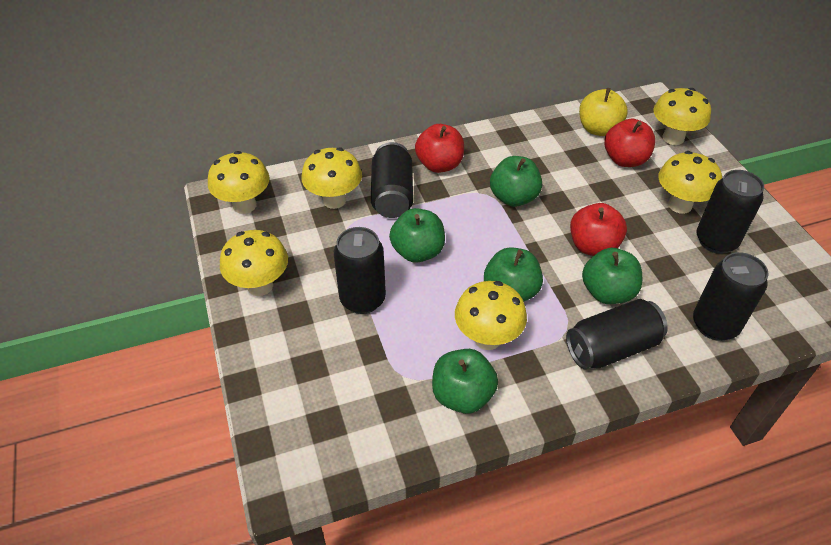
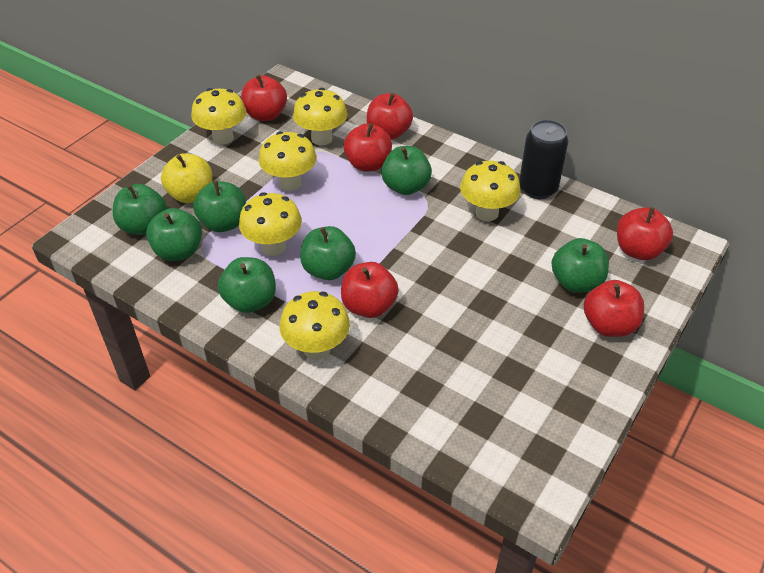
black can: 5 -> 1
green apple: 5 -> 7
red apple: 3 -> 6

